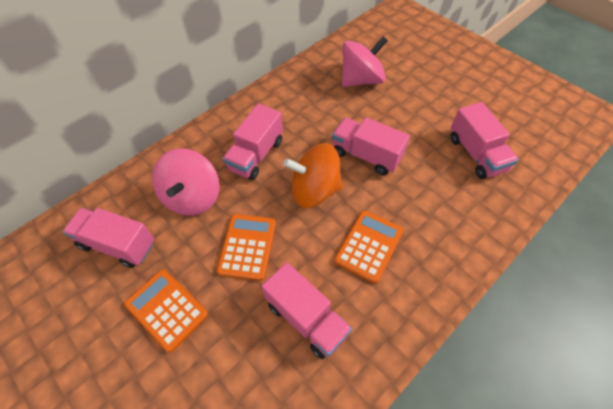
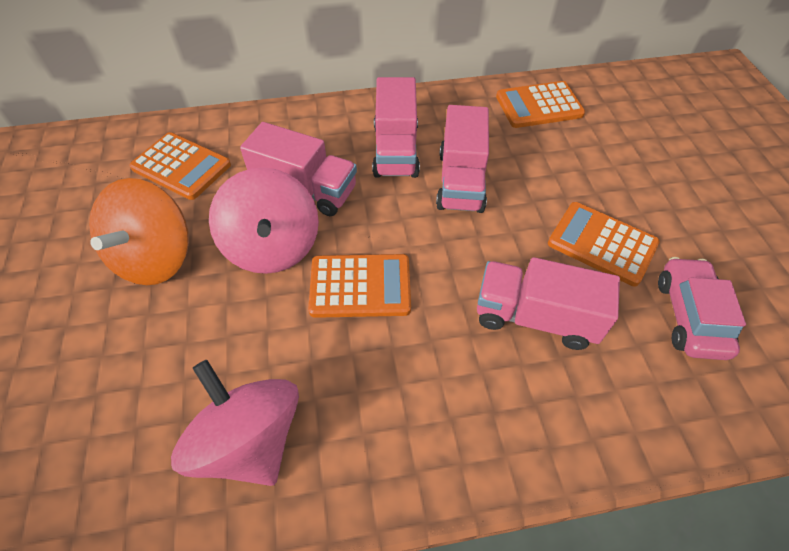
orange calculator: 3 -> 4
pink car: 0 -> 1
pink truck: 5 -> 4

